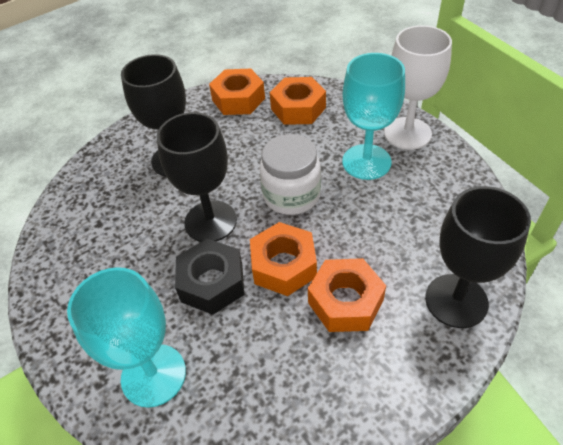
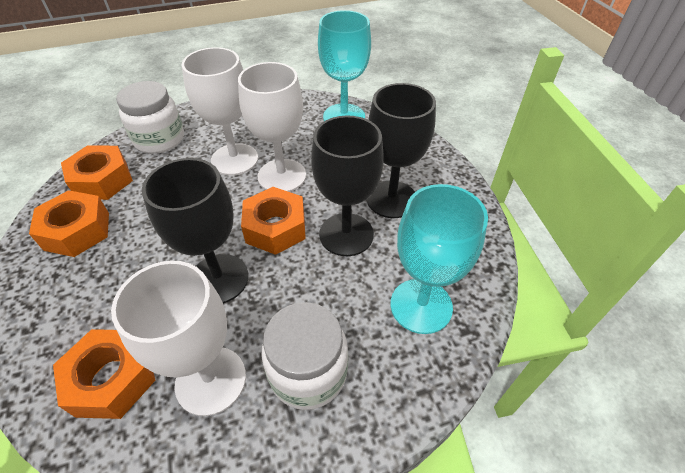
black nut: 1 -> 0
white goblet: 1 -> 3
white jar: 1 -> 2

